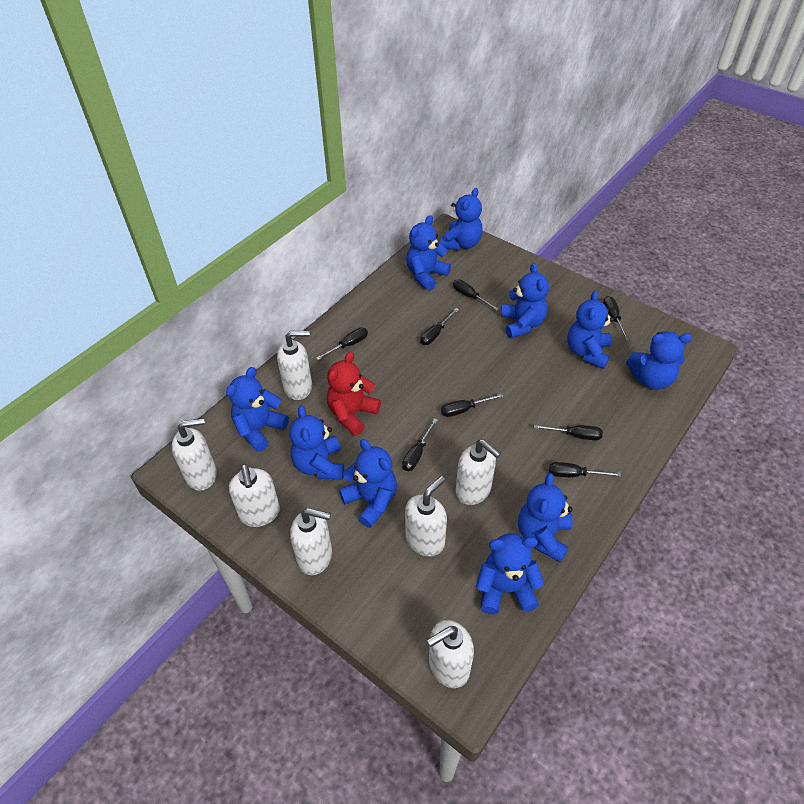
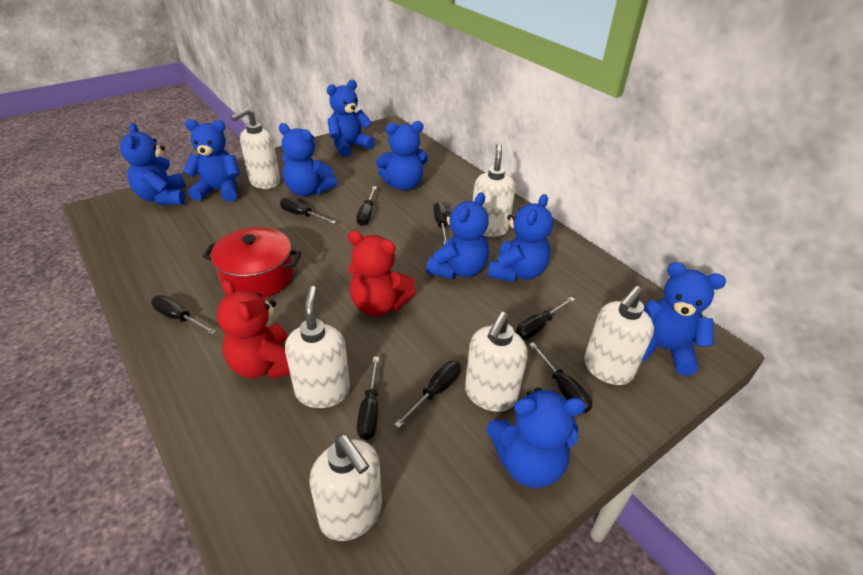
blue teddy bear: 10 -> 9
red pot: 0 -> 1
red teddy bear: 1 -> 2
white soap dispenser: 7 -> 6

